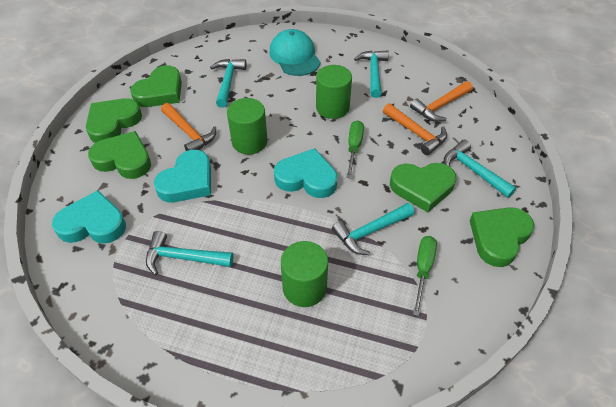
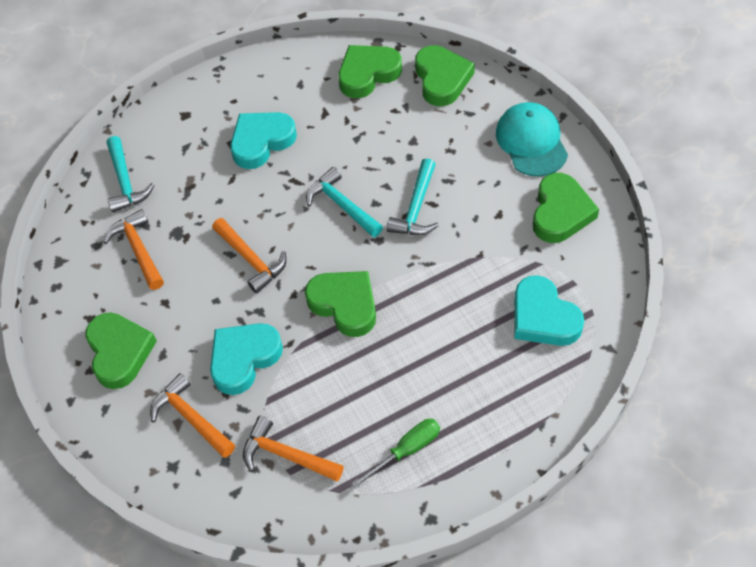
green cylinder: 3 -> 0
green screwdriver: 2 -> 1
orange hammer: 3 -> 4
turquoise hammer: 5 -> 3

